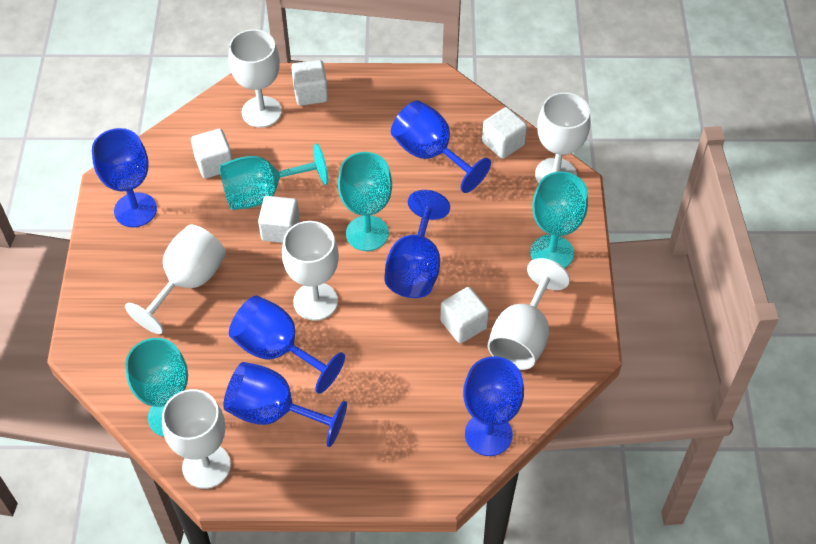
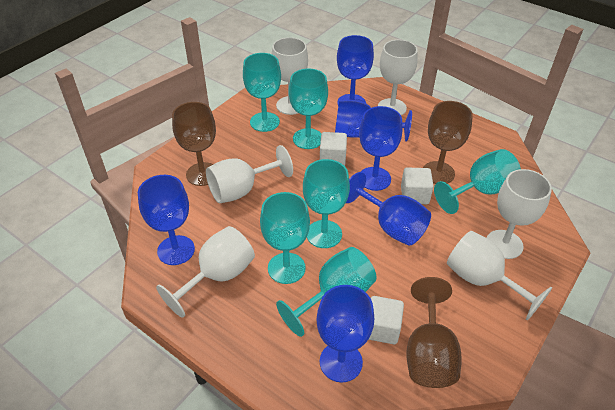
brown goblet: 0 -> 3
turquoise goblet: 4 -> 6
white cube: 5 -> 3

